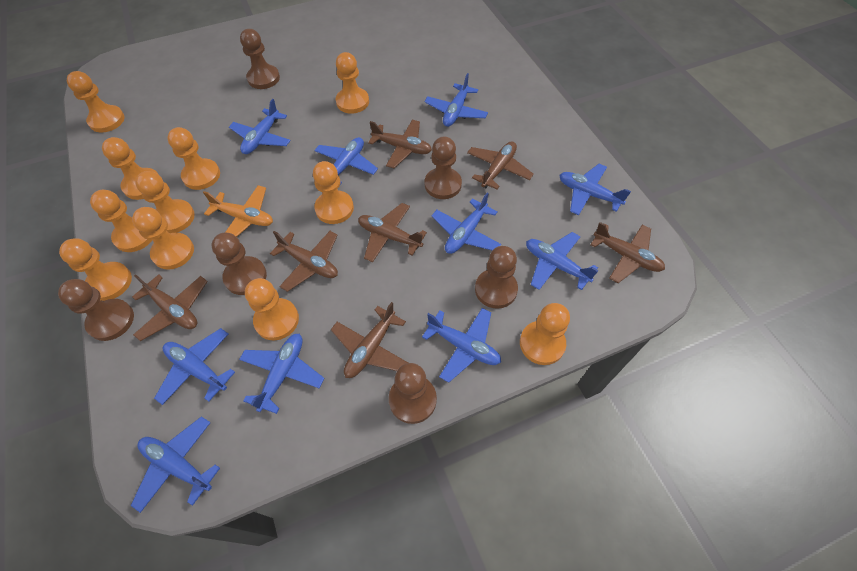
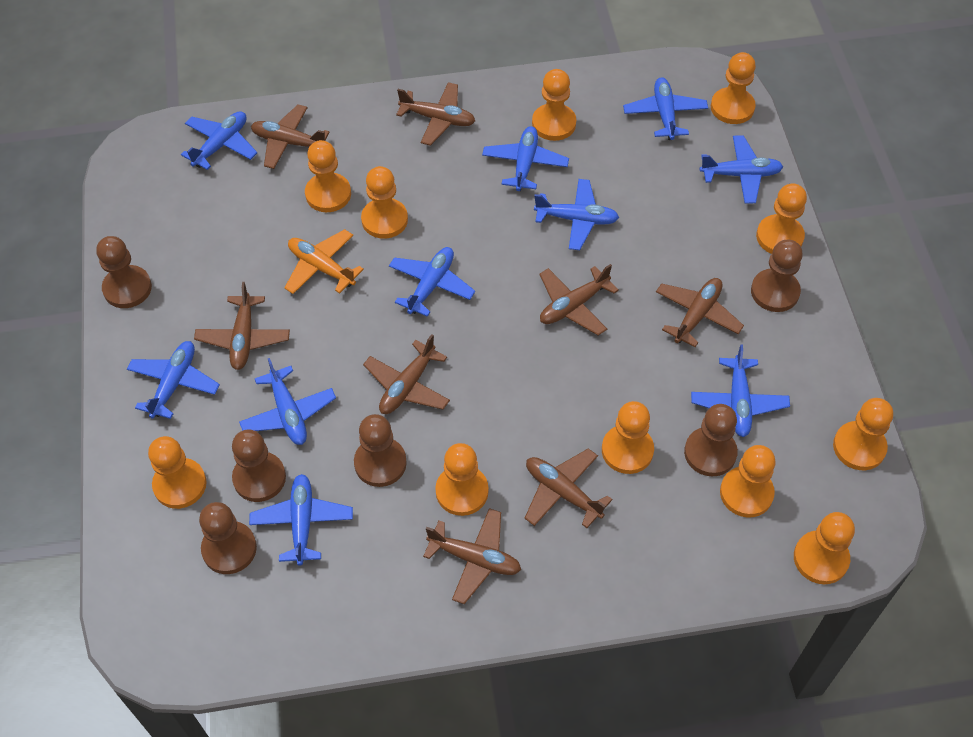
brown plane: 7 -> 8

